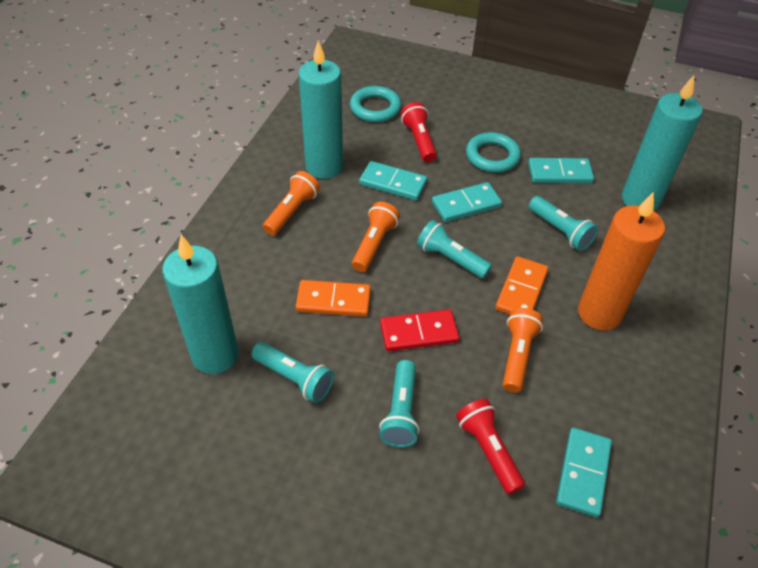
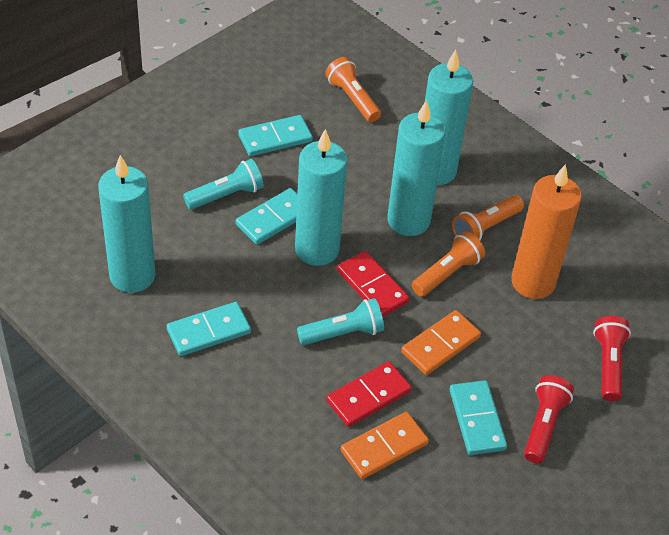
red domino: 1 -> 2
turquoise candle: 3 -> 4
turquoise flashlight: 4 -> 2
turquoise ring: 2 -> 0

